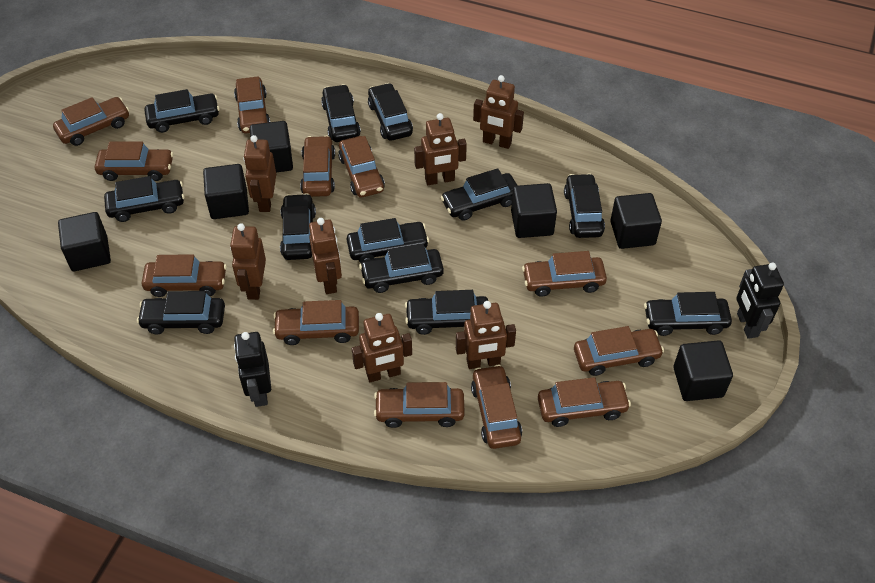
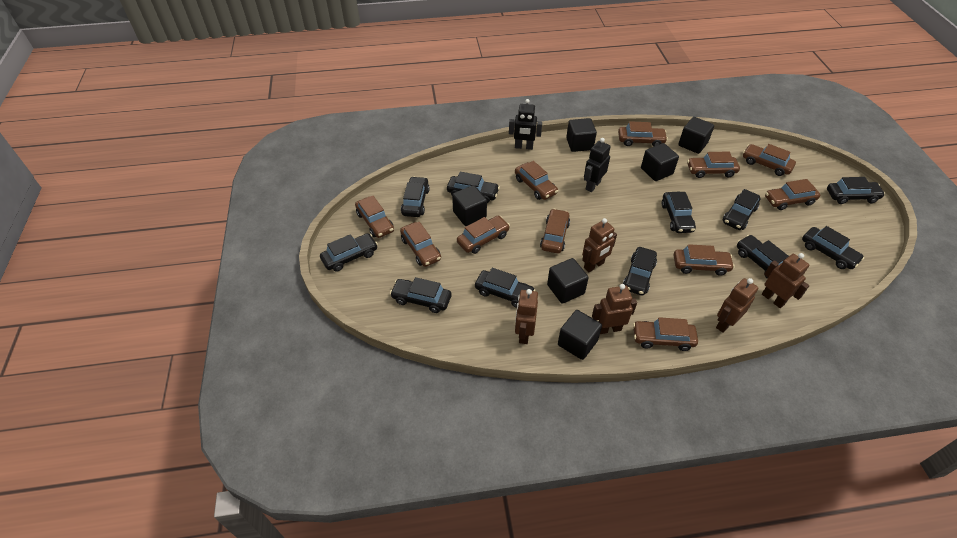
black car: 12 -> 11
brown car: 12 -> 11
brown robot: 7 -> 5

